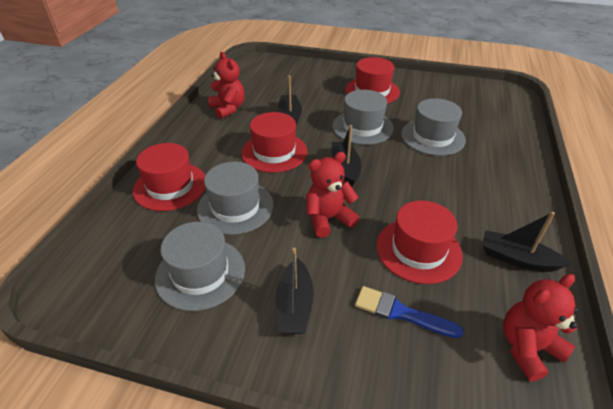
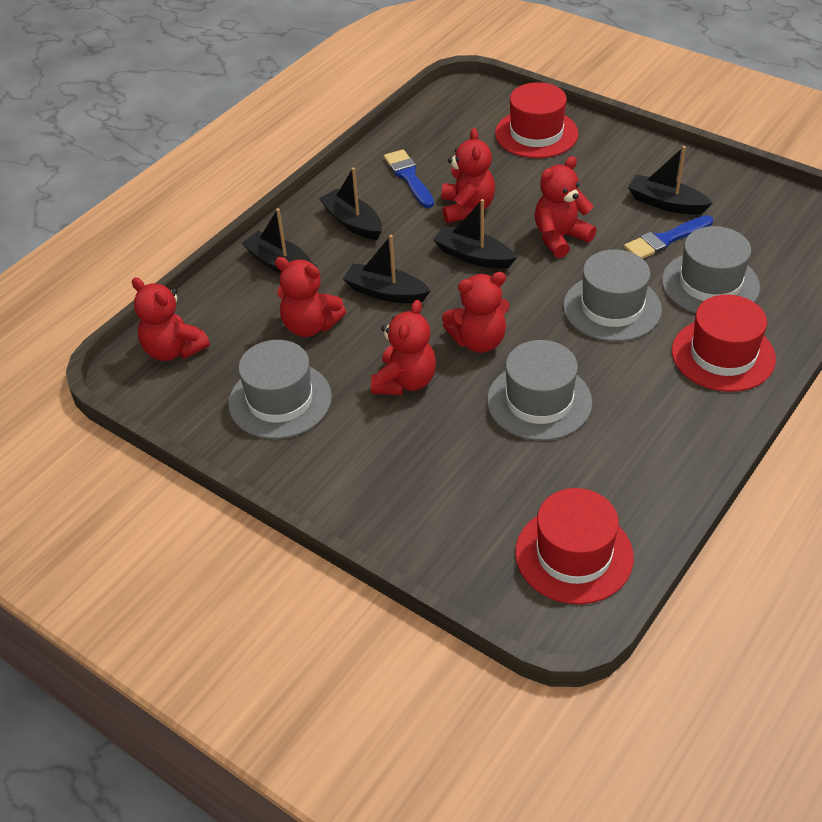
black boat: 4 -> 5
blue brush: 1 -> 2
red hat: 4 -> 3
red teddy bear: 3 -> 6

